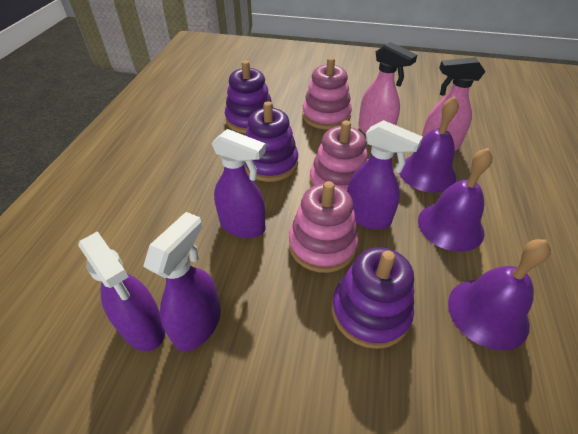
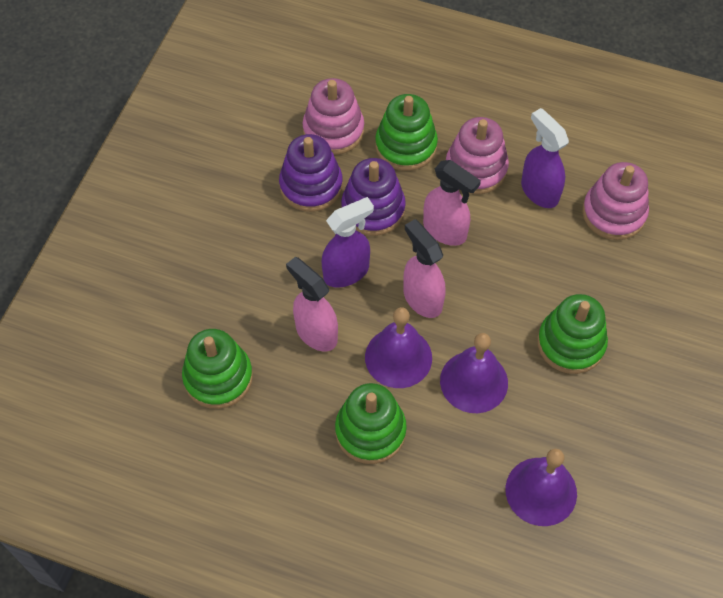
green stacking toy: 0 -> 4
pink spray bottle: 2 -> 3
purple spray bottle: 4 -> 2
purple stacking toy: 3 -> 2

